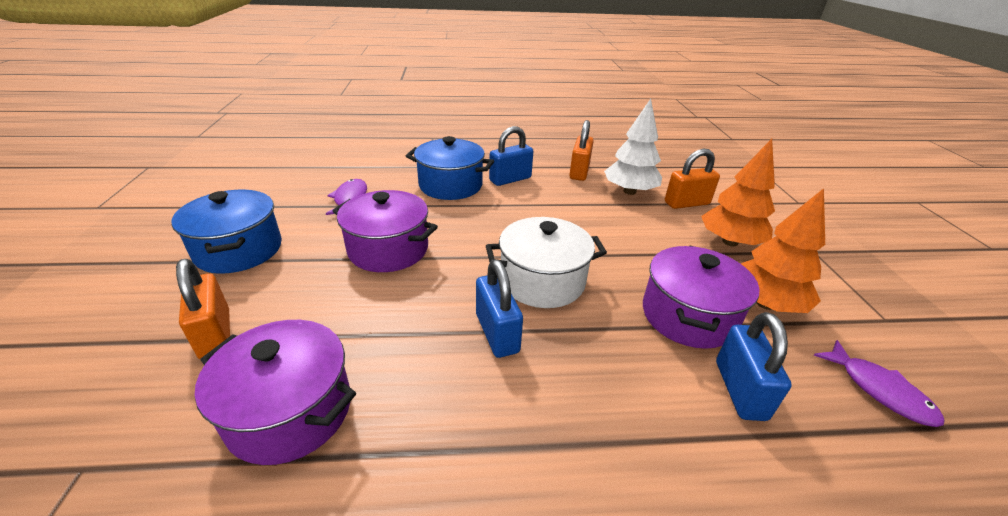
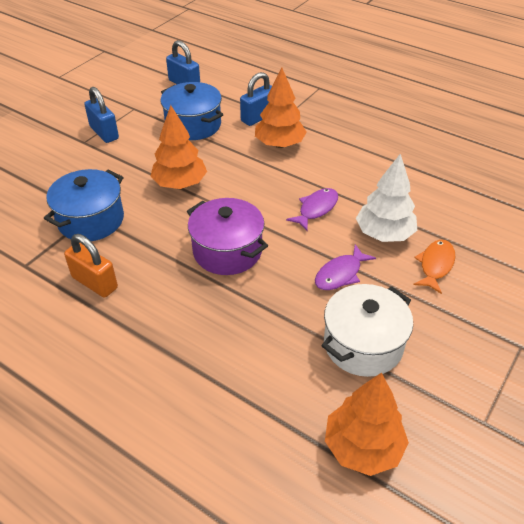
orange fish: 0 -> 1
orange padlock: 3 -> 1
orange tree: 2 -> 3
purple pot: 3 -> 1

